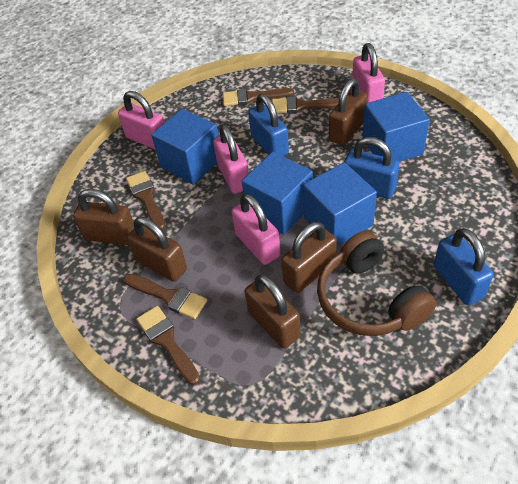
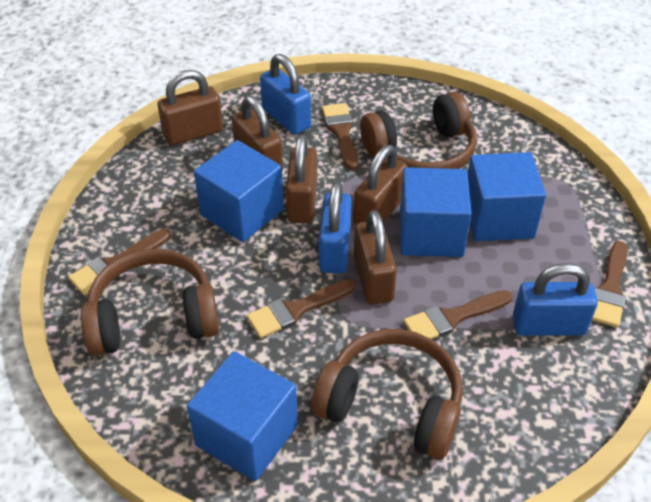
brown headphones: 1 -> 3
pink padlock: 4 -> 0

